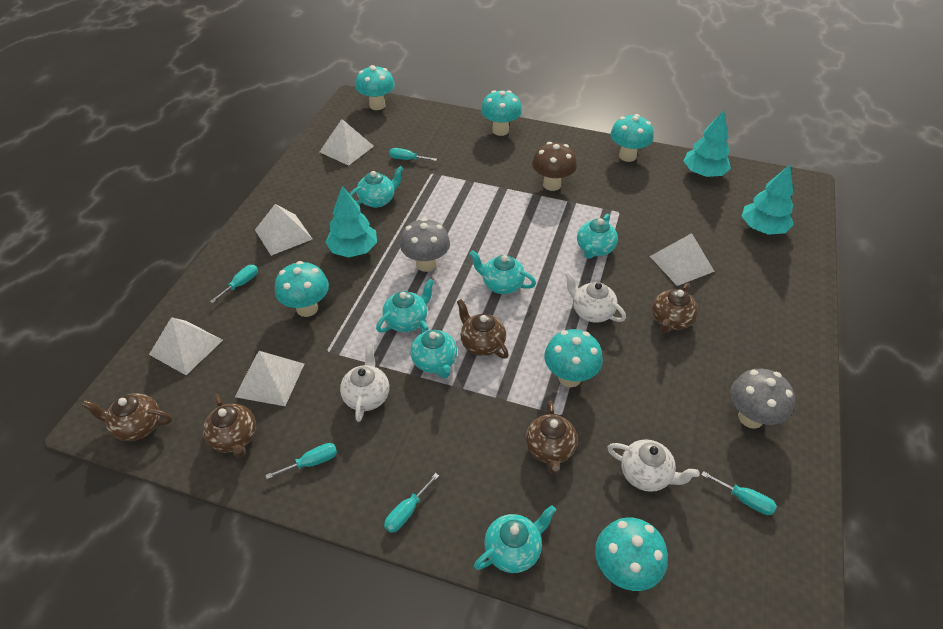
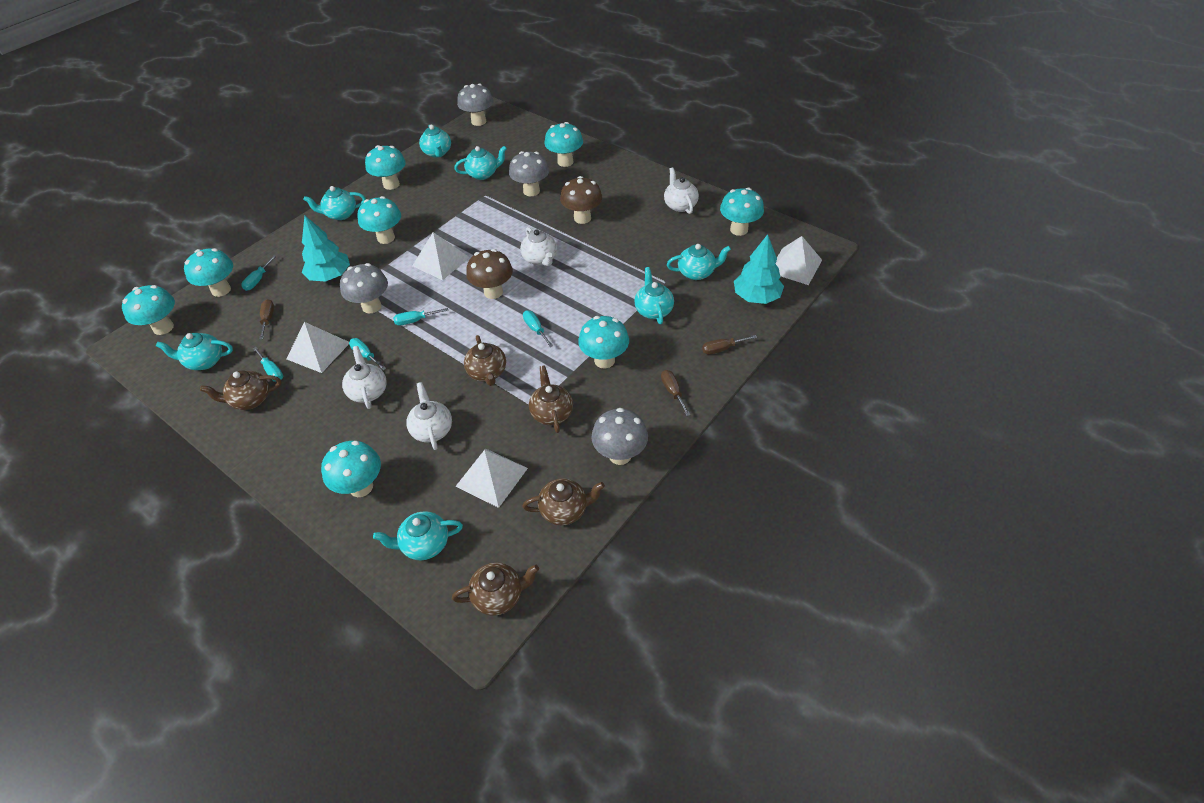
brown mushroom: 1 -> 2
brown screwdriver: 0 -> 3
grey mushroom: 2 -> 4
turquoise mushroom: 6 -> 8
turquoise teapot: 6 -> 7
turquoise tree: 3 -> 2
white pyramid: 5 -> 4
white teapot: 3 -> 4

